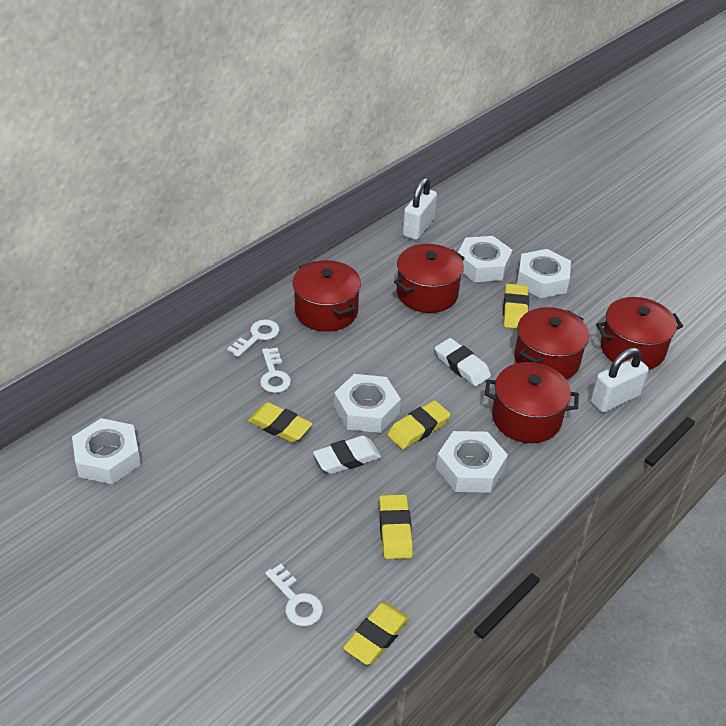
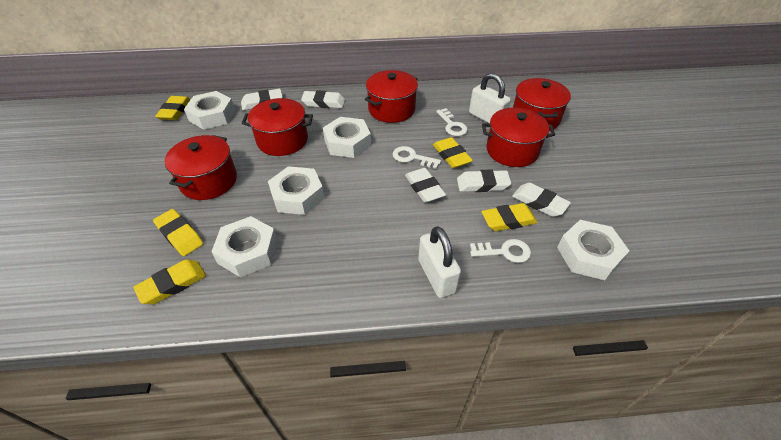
white eraser: 2 -> 5

